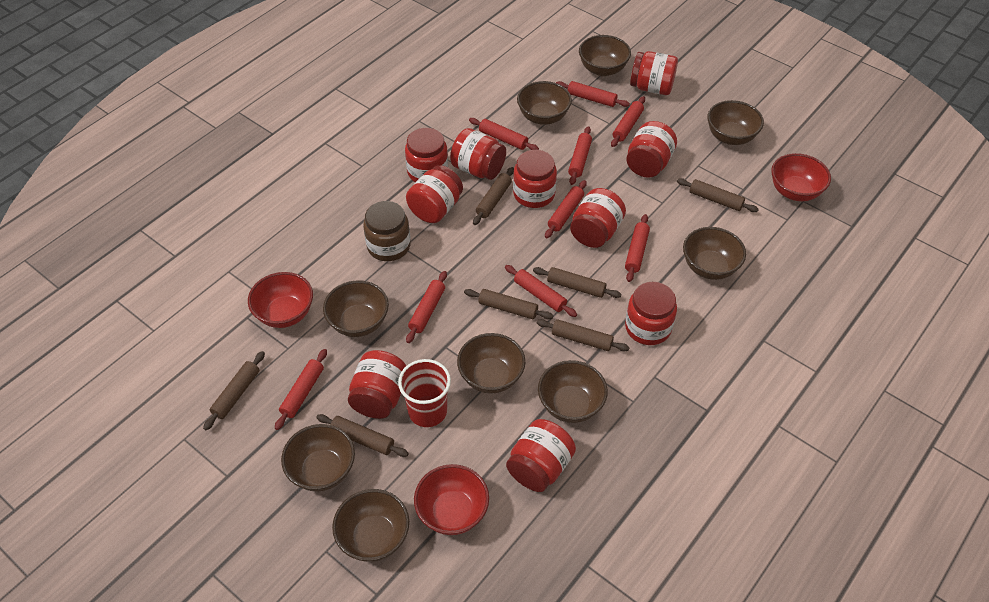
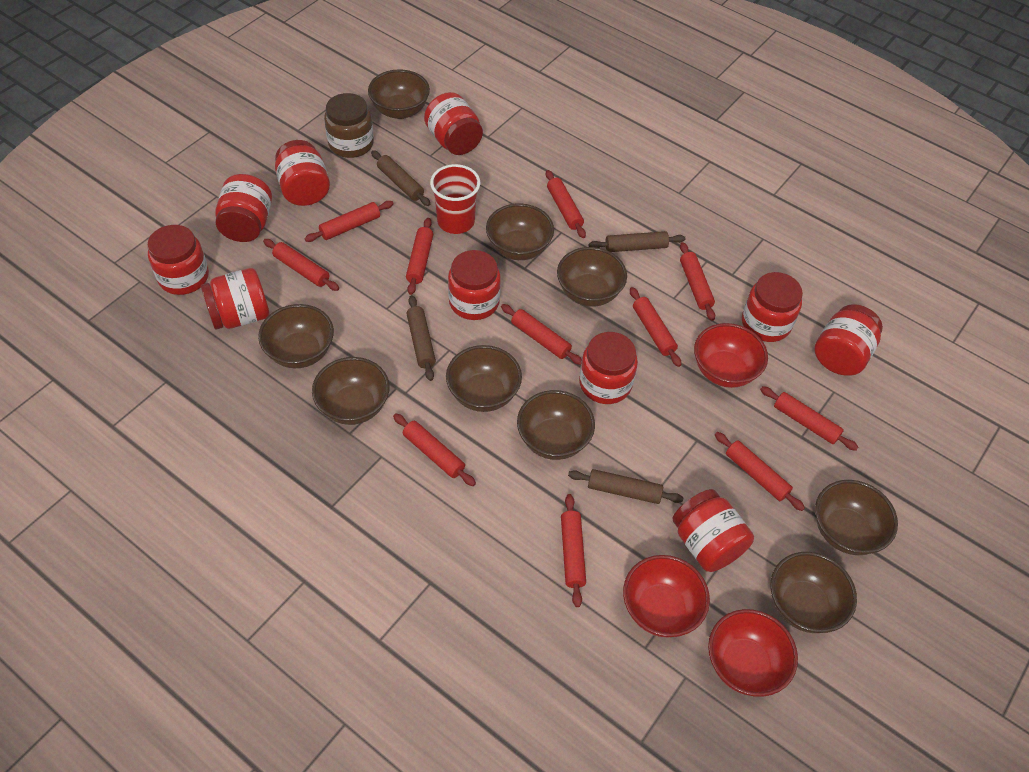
brown rolling pin: 7 -> 4
red rolling pin: 9 -> 11

